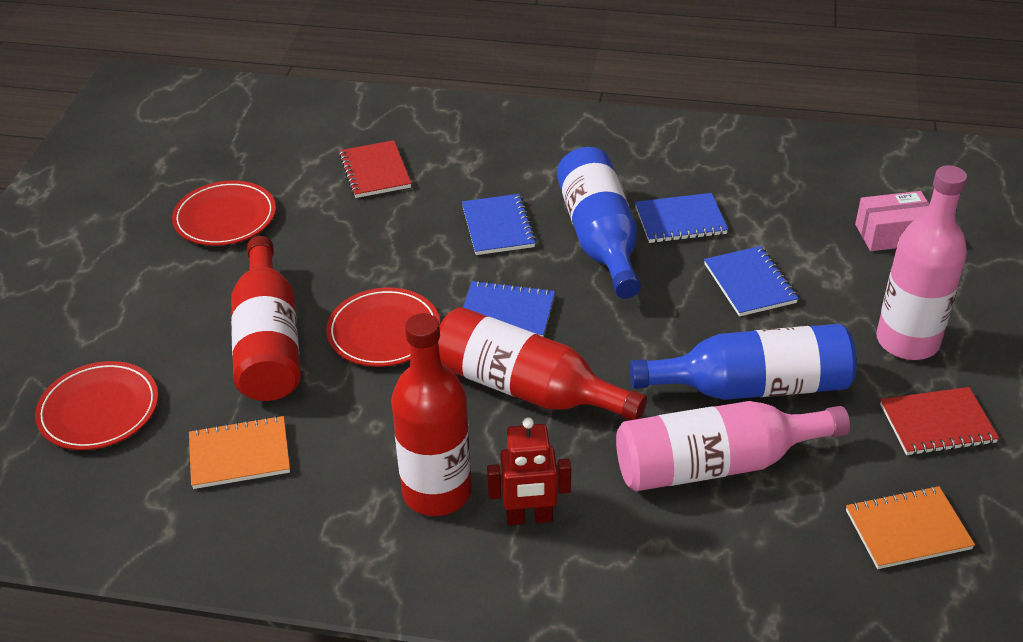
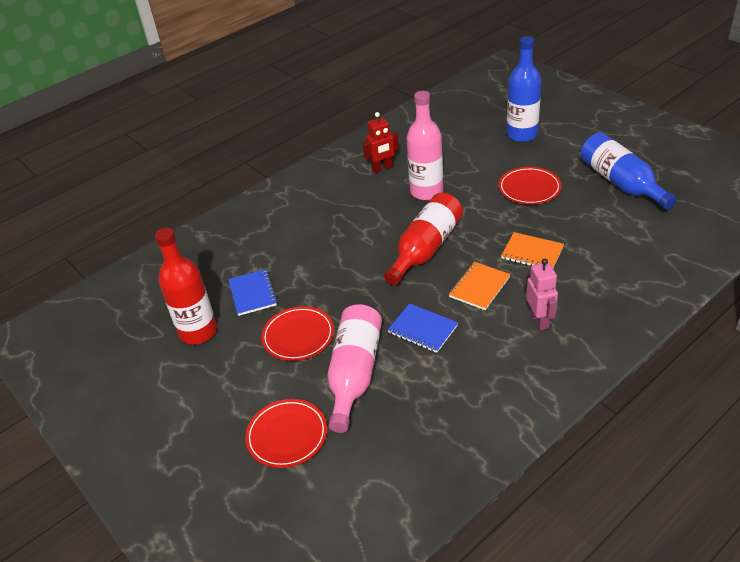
blue notebook: 4 -> 2
pink box: 1 -> 0
pink robot: 0 -> 1
red bottle: 3 -> 2
red notebook: 2 -> 0

